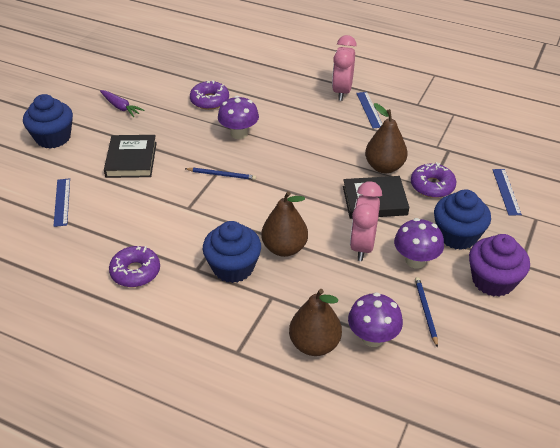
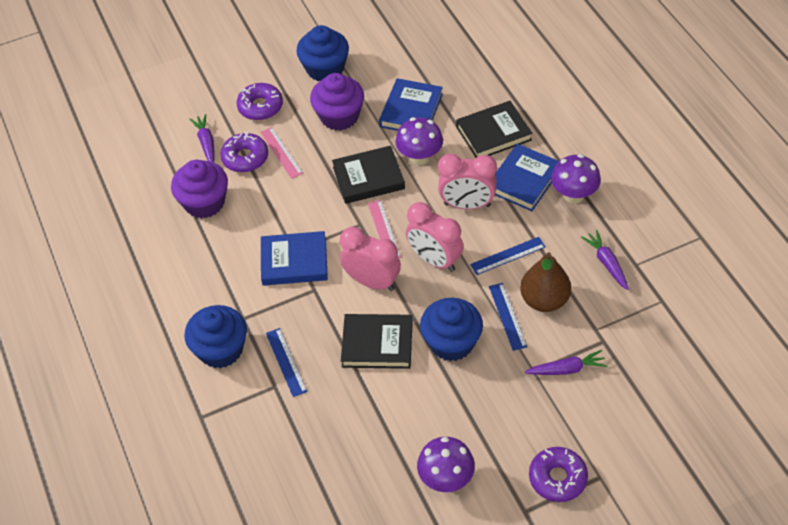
black book: 2 -> 3
blue book: 0 -> 3
blue pencil: 2 -> 0
brown pear: 3 -> 1
pink clock: 2 -> 3
pink ruler: 0 -> 2
purple carrot: 1 -> 3
purple cupcake: 1 -> 2

